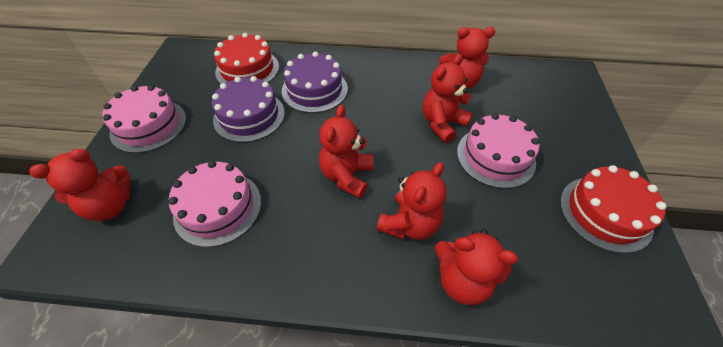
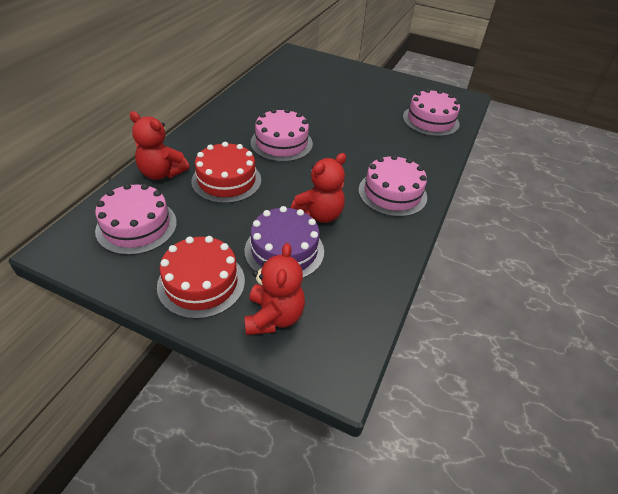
pink cake: 3 -> 4
purple cake: 2 -> 1
red teddy bear: 6 -> 3

